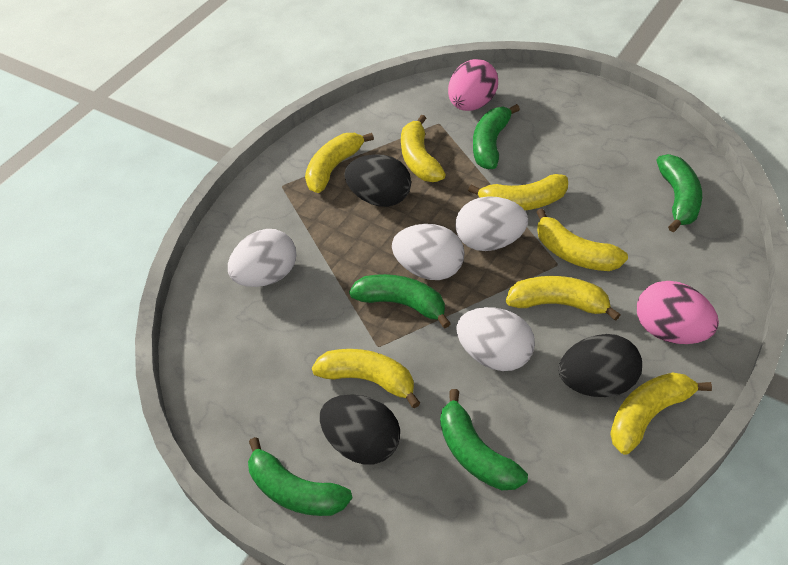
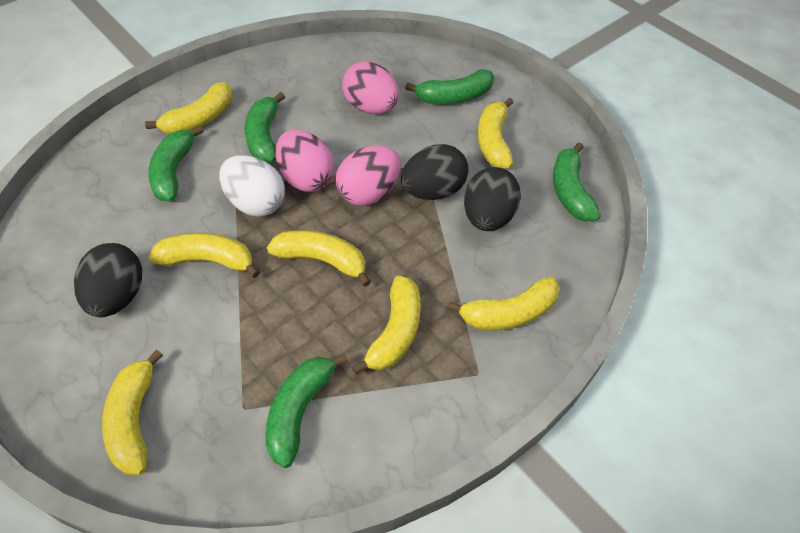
pink egg: 2 -> 3
white egg: 4 -> 1

